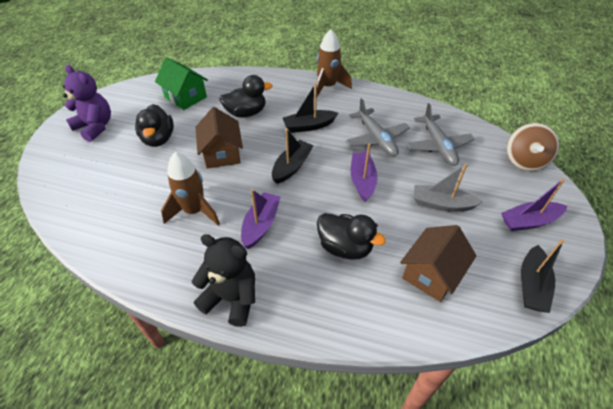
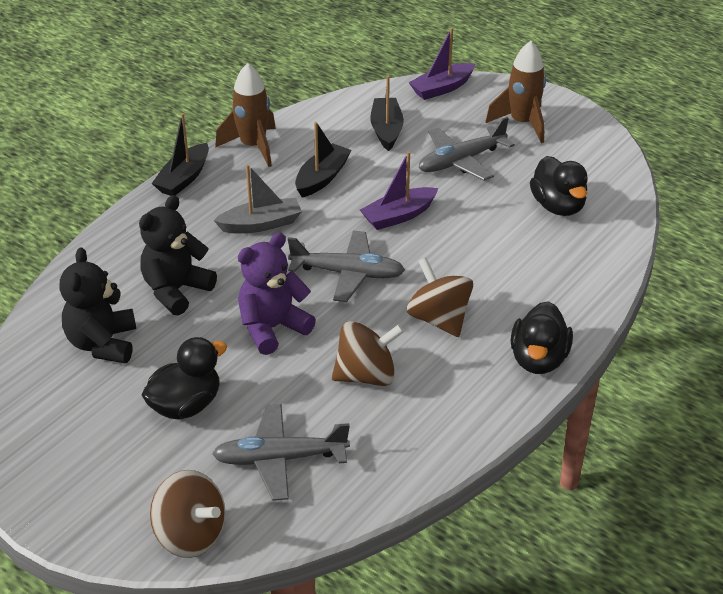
black teddy bear: 1 -> 2
brown house: 2 -> 0
brown spinning top: 1 -> 3
green house: 1 -> 0
grey plane: 2 -> 3
purple boat: 3 -> 2

